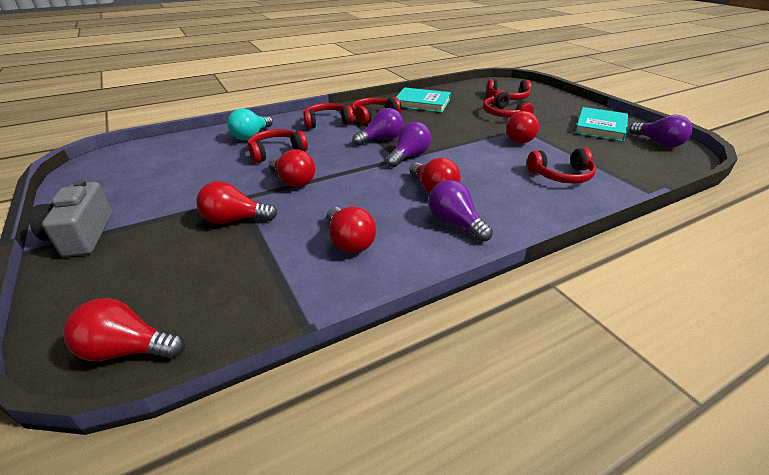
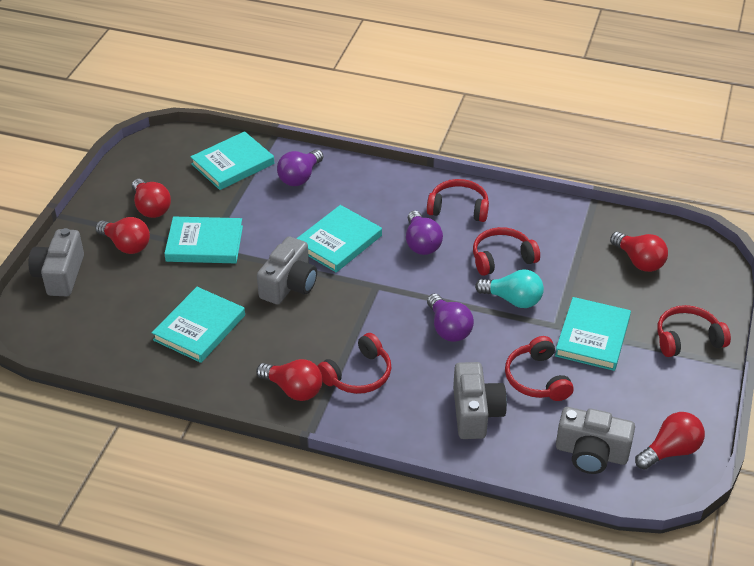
grey camera: 1 -> 4
purple light bulb: 4 -> 3
red headphones: 6 -> 5
red light bulb: 6 -> 5
turquoise book: 2 -> 5

